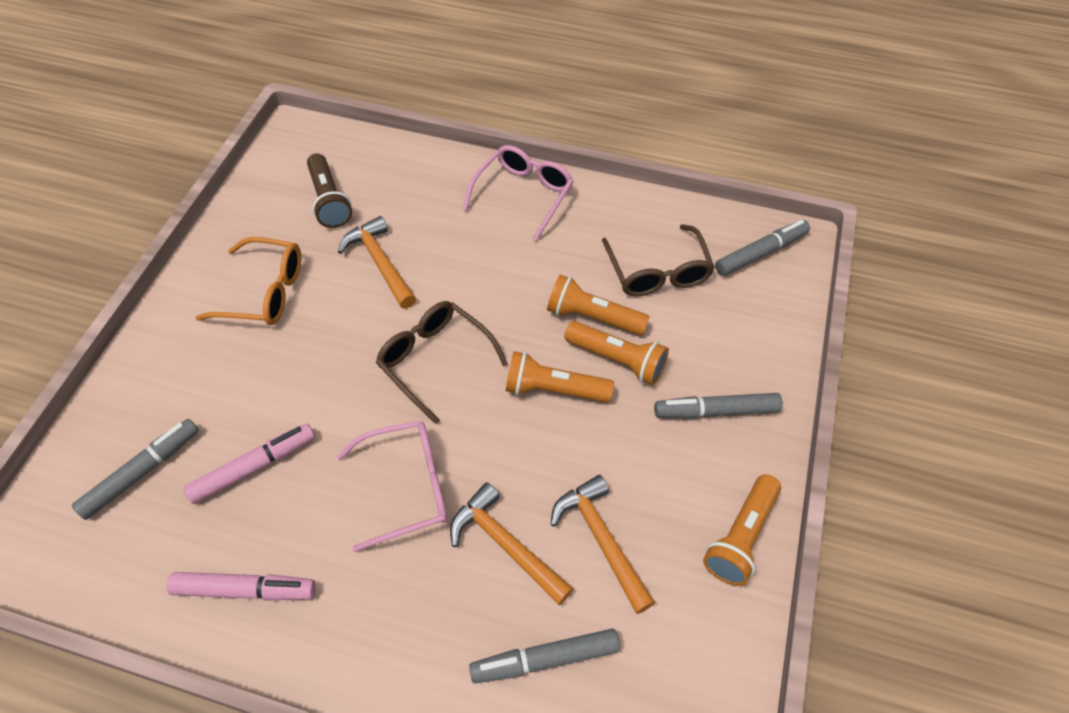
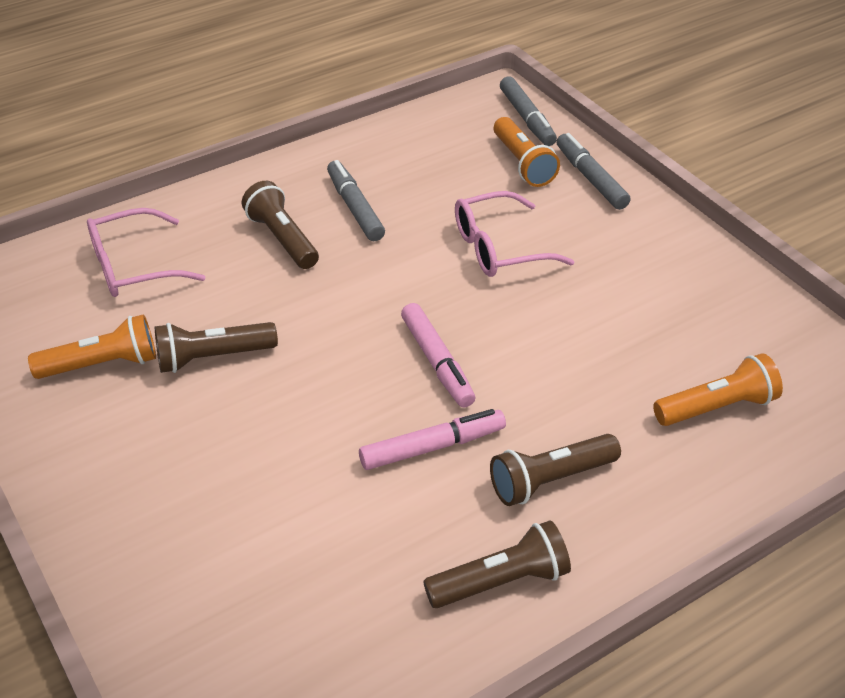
brown flashlight: 1 -> 4
brown glasses: 2 -> 0
grey marker: 4 -> 3
orange flashlight: 4 -> 3
orange glasses: 1 -> 0
orange hammer: 3 -> 0

